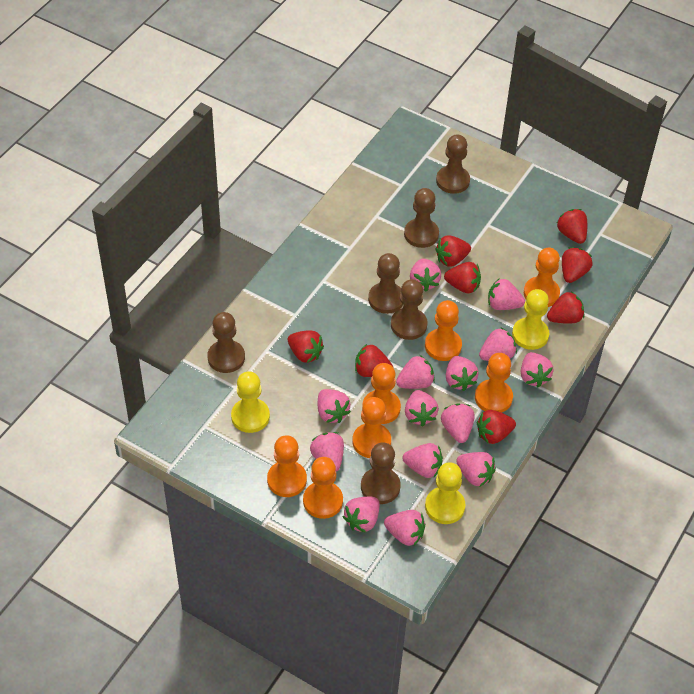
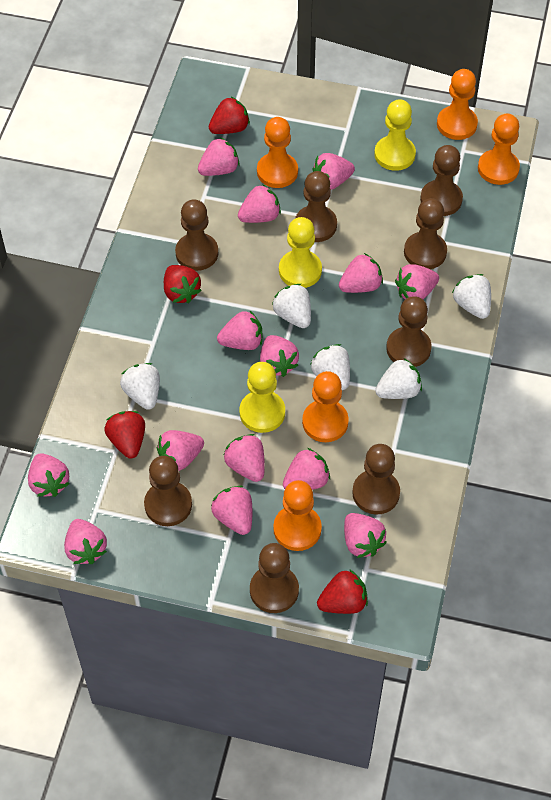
brown pawn: 6 -> 8
orange pawn: 7 -> 5
red strawberry: 8 -> 4
white strawberry: 0 -> 5

